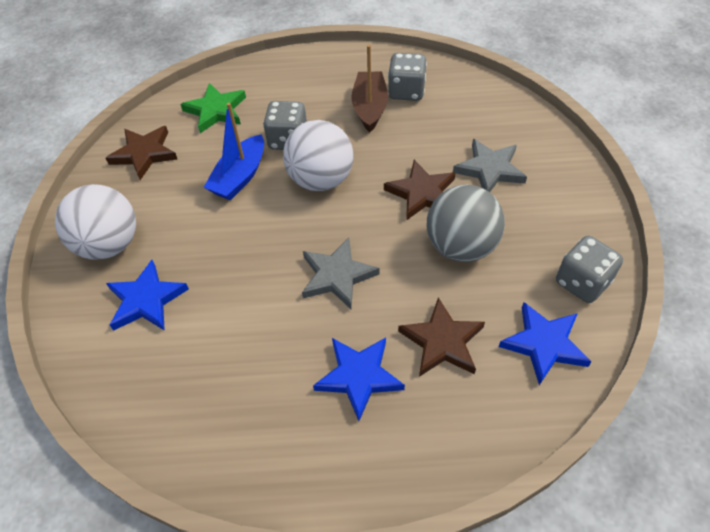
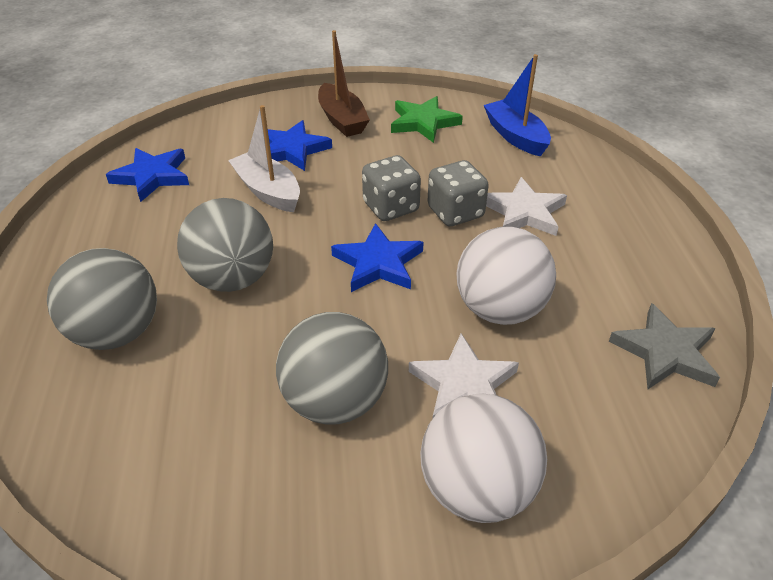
brown star: 3 -> 0
grey ball: 1 -> 3
grey dice: 3 -> 2
grey star: 2 -> 1
white boat: 0 -> 1
white star: 0 -> 2

